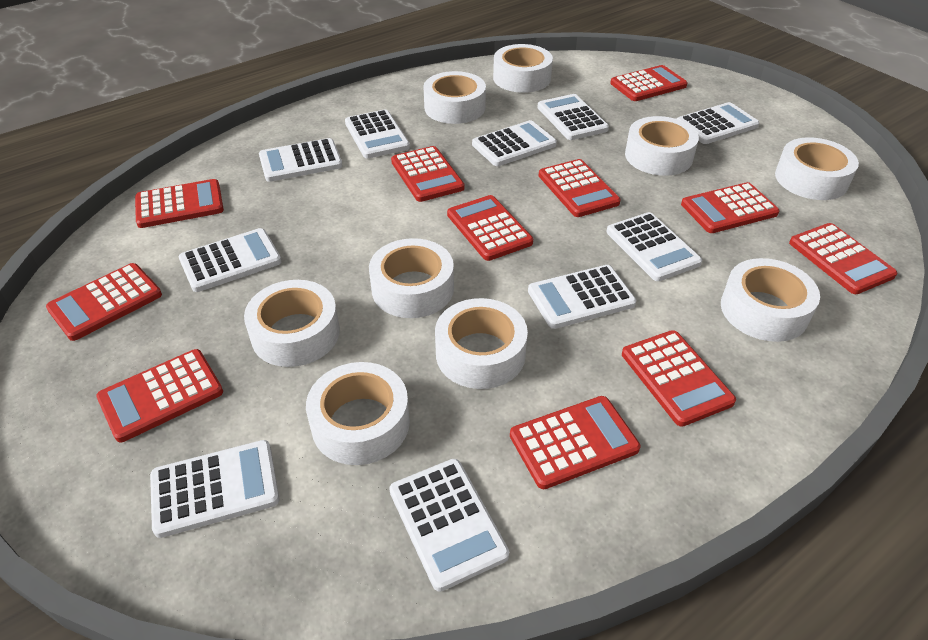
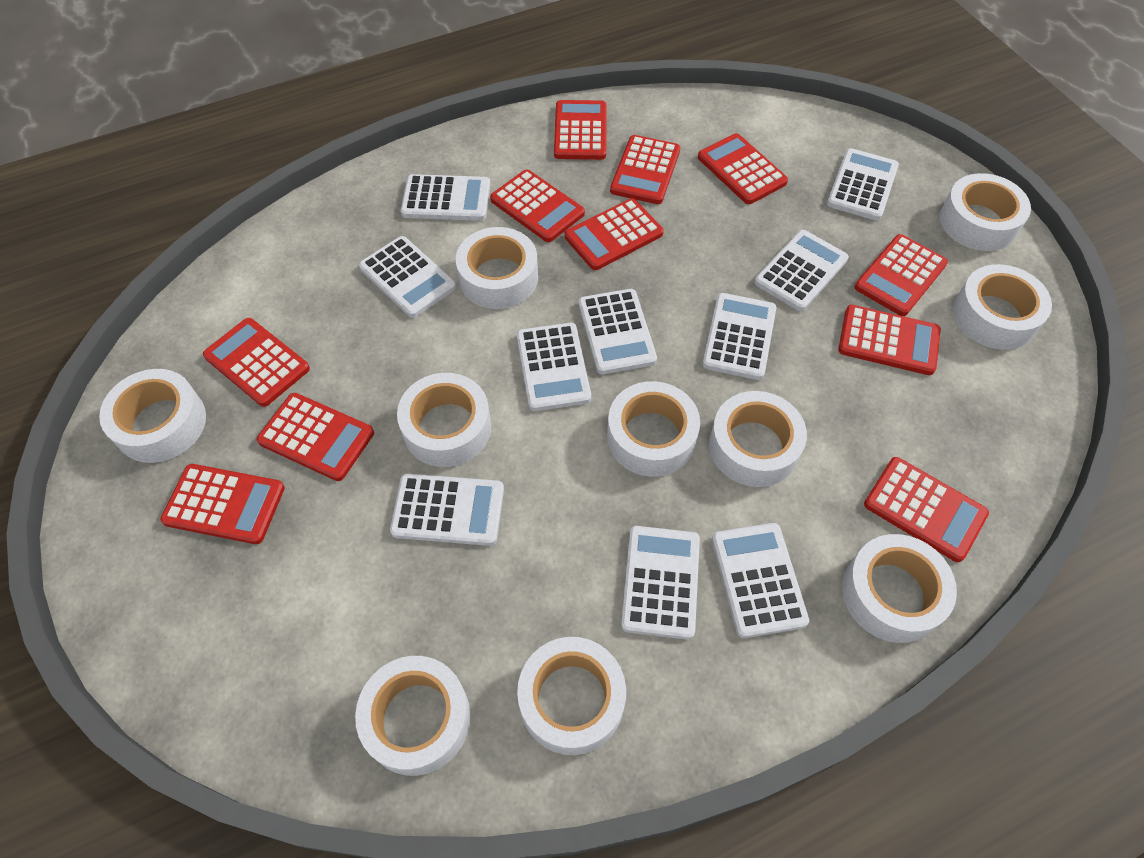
white tape: 9 -> 10

